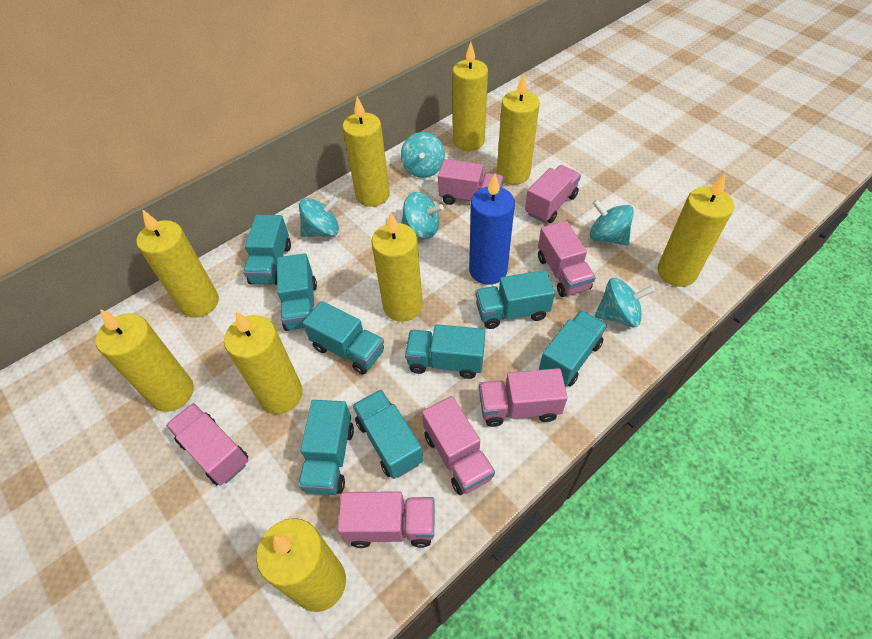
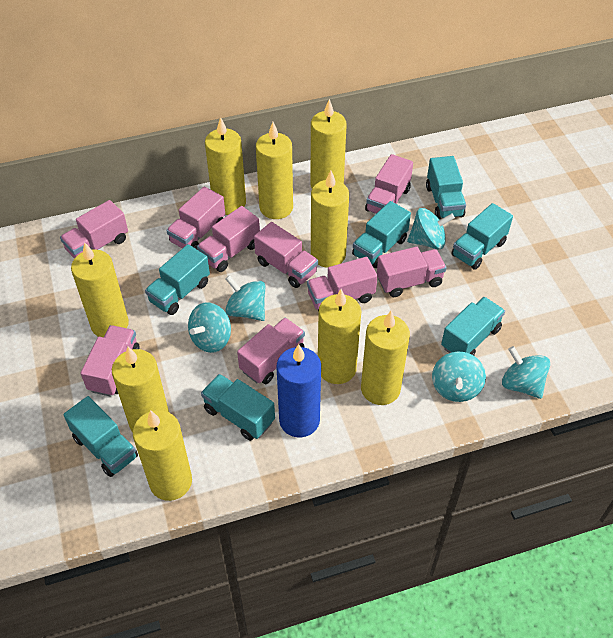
pink truck: 7 -> 9
turquoise truck: 8 -> 7

